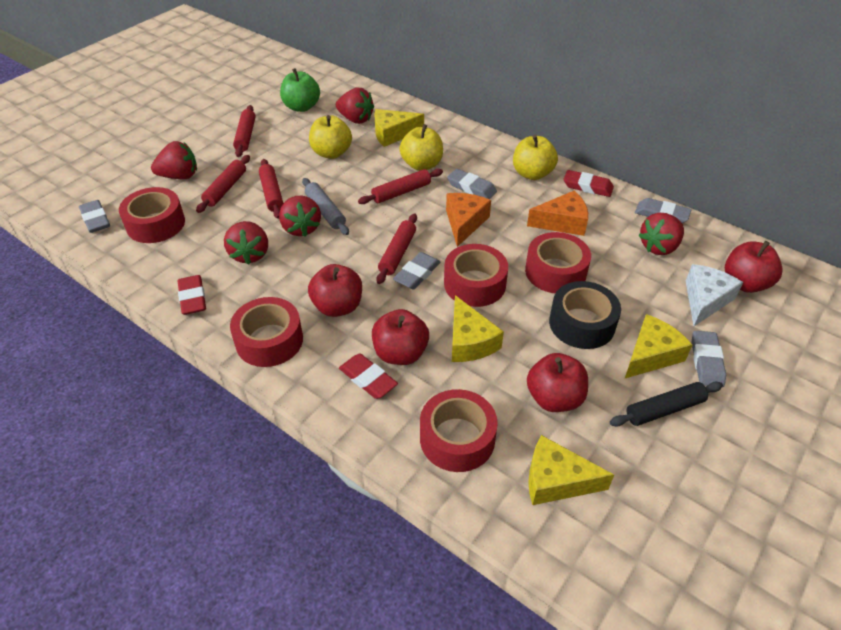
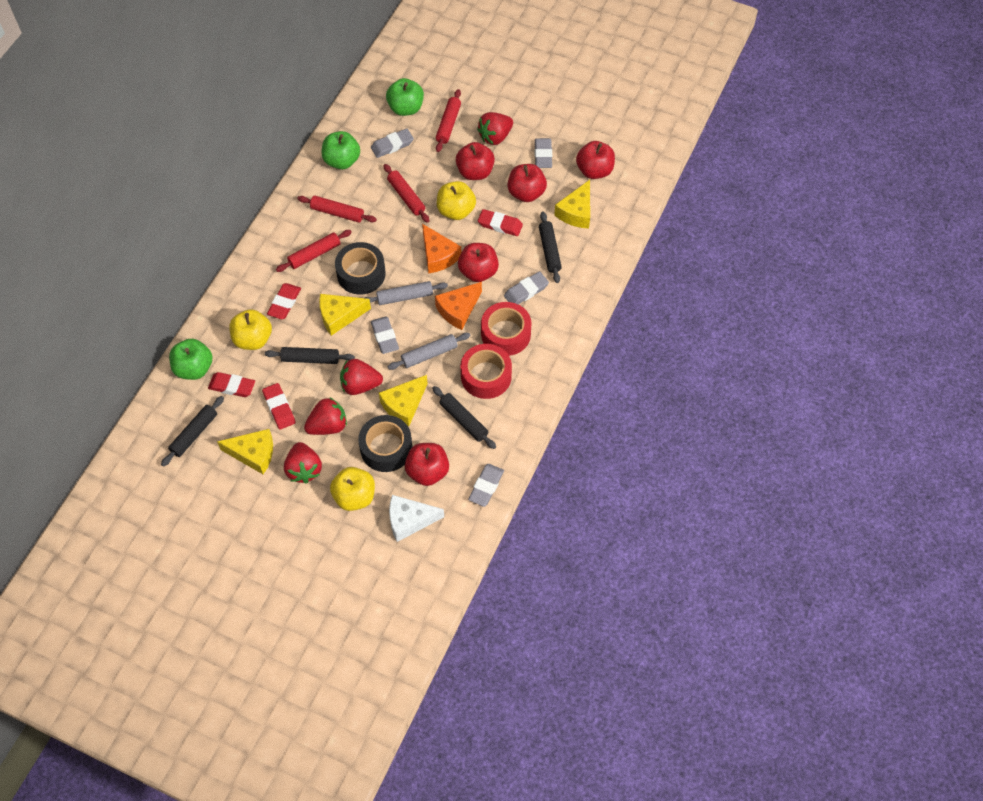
black rolling pin: 1 -> 4
black tape: 1 -> 2
green apple: 1 -> 3
grey rolling pin: 1 -> 2
red apple: 4 -> 5
red eraser: 3 -> 4
red rolling pin: 5 -> 4
red strawberry: 5 -> 4
red tape: 5 -> 2

